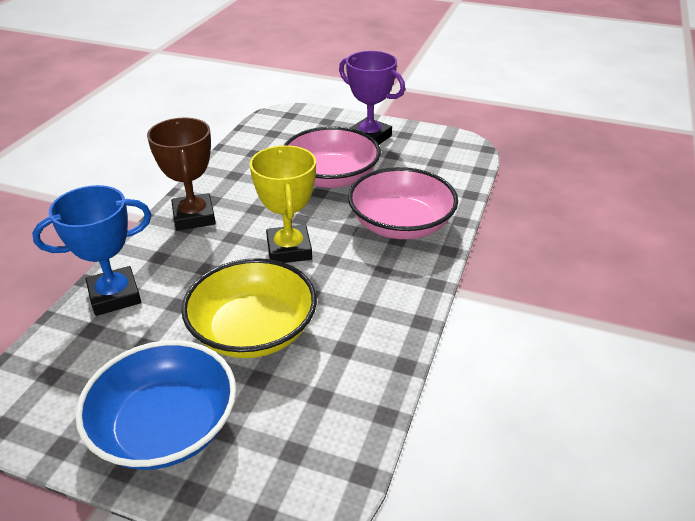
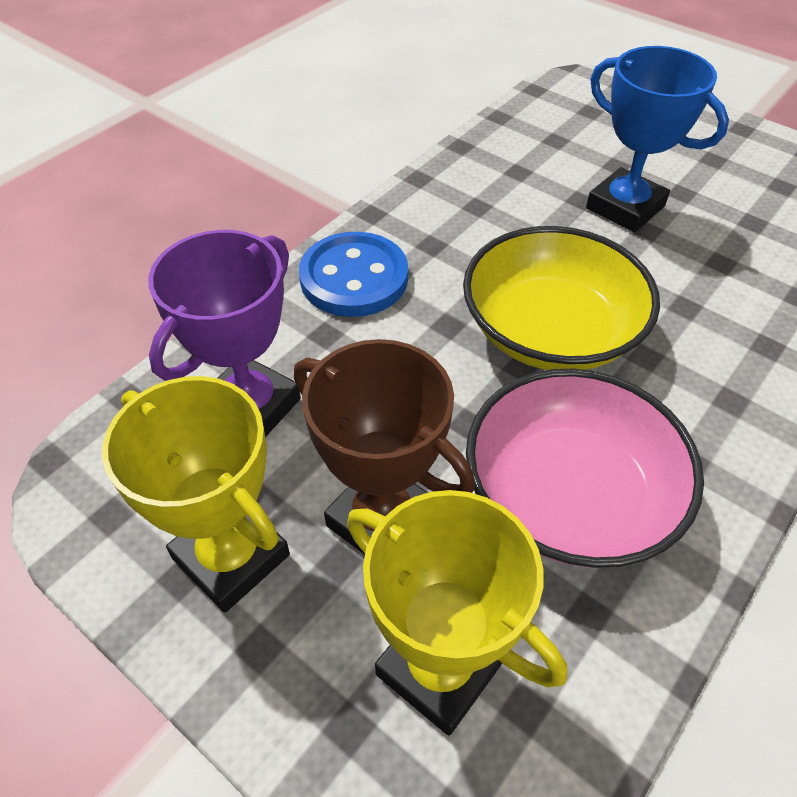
blue bowl: 1 -> 0
blue button: 0 -> 1
pink bowl: 2 -> 1
yellow trophy: 1 -> 2

